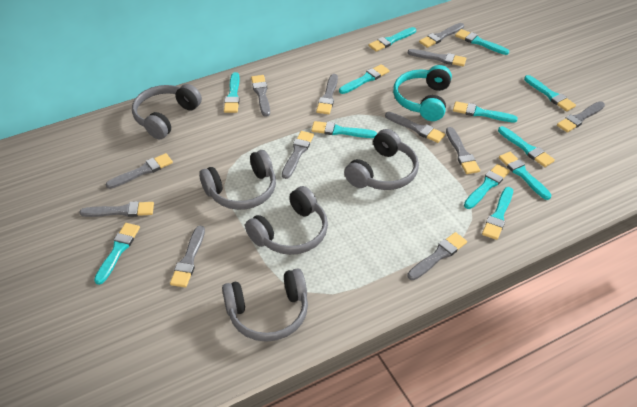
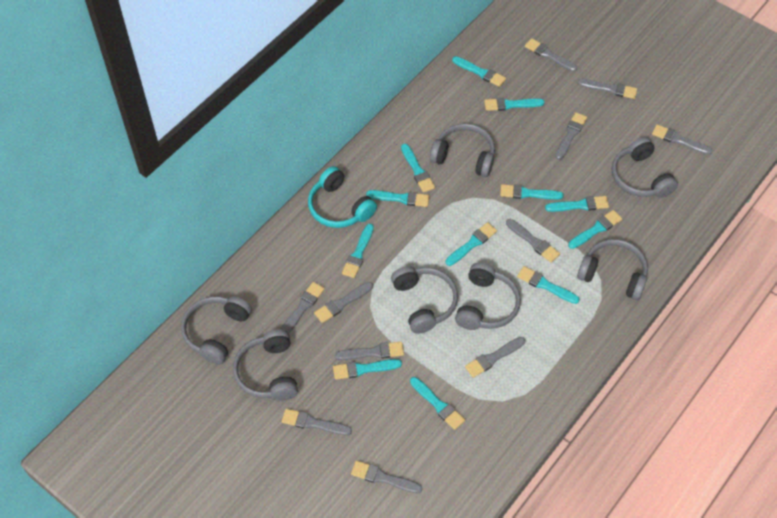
grey brush: 12 -> 11
grey headphones: 5 -> 7

